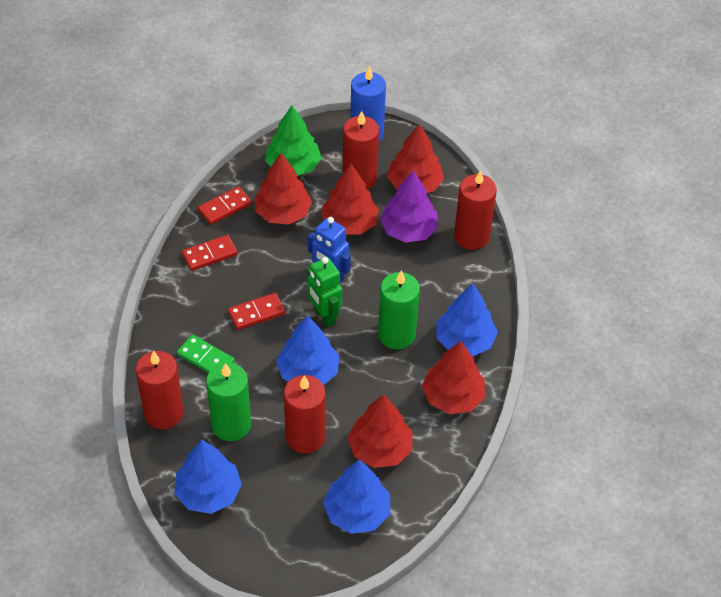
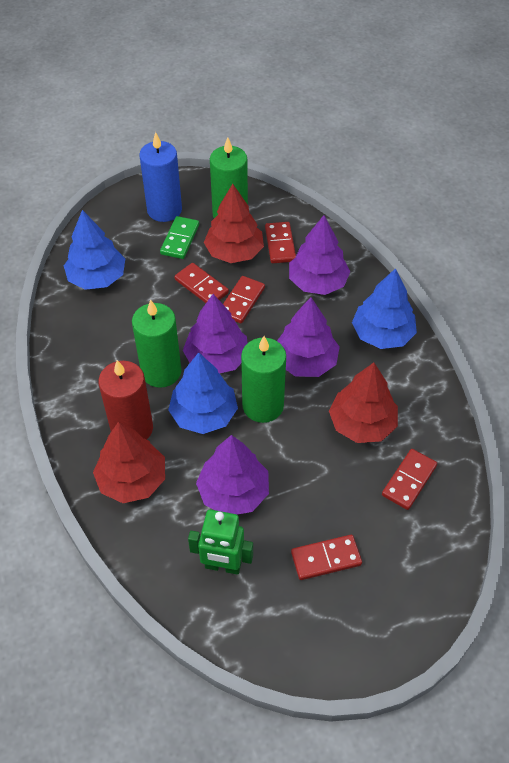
blue robot: 1 -> 0
blue tree: 4 -> 3
green candle: 2 -> 3
green tree: 1 -> 0
purple tree: 1 -> 4
red candle: 4 -> 1
red domino: 3 -> 5
red tree: 5 -> 3

